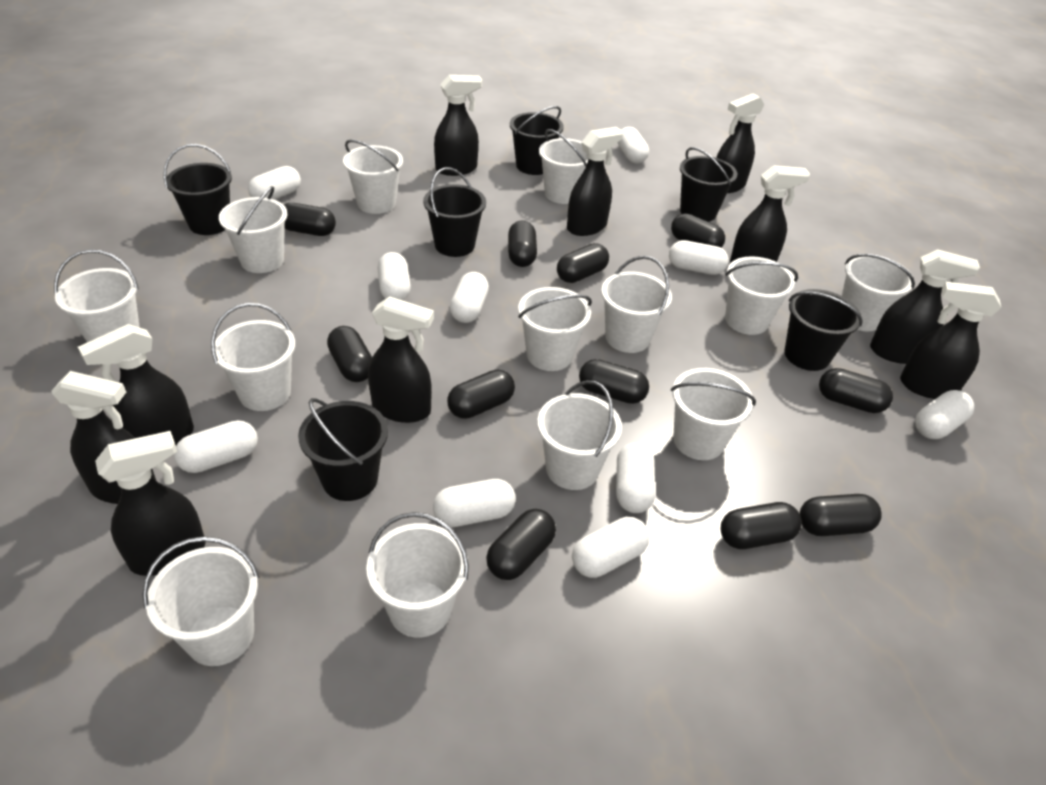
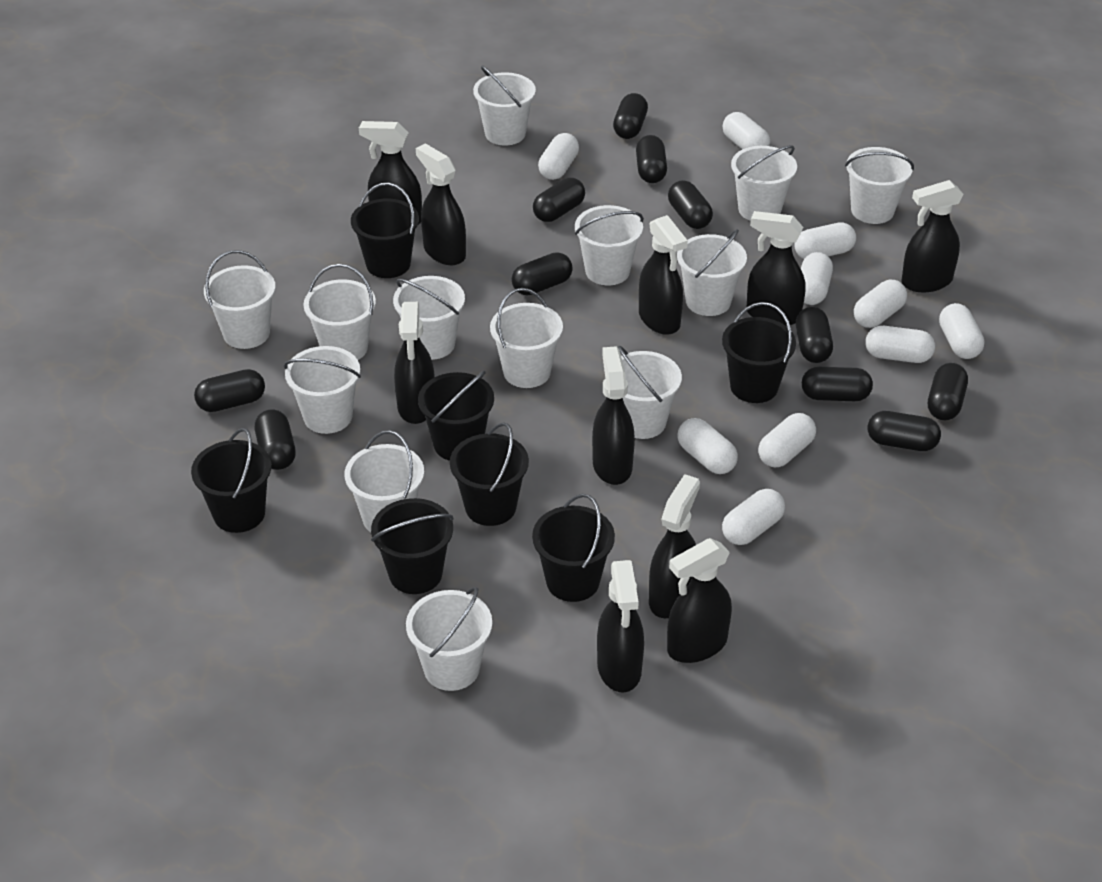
black bucket: 6 -> 7

